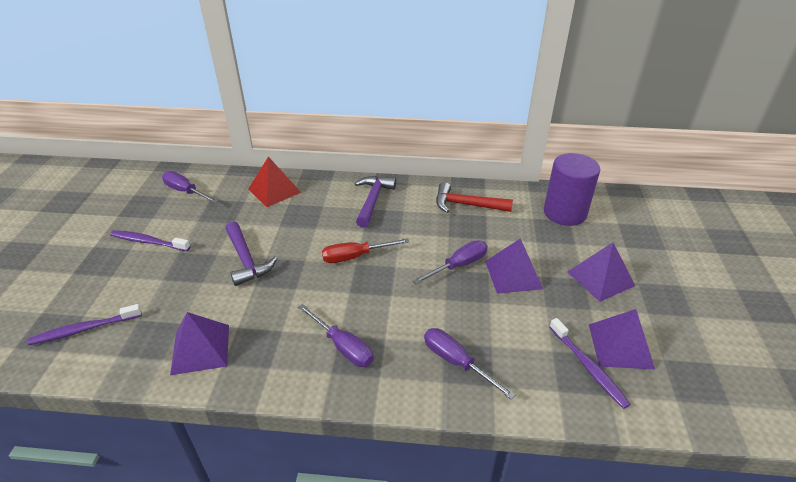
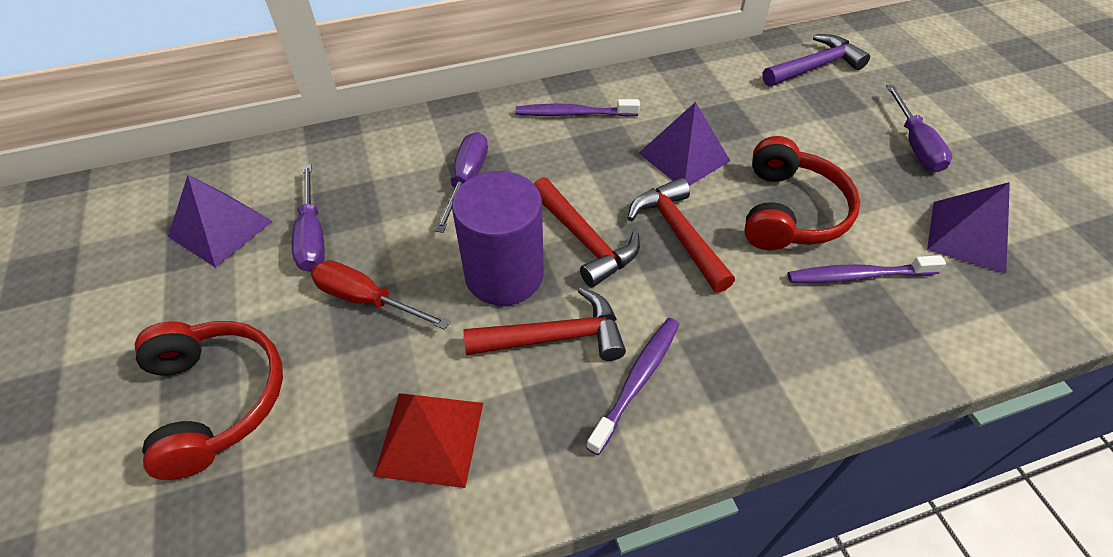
purple hammer: 2 -> 1
purple pyramid: 4 -> 3
purple screwdriver: 4 -> 3
red hammer: 1 -> 3
red headphones: 0 -> 2

